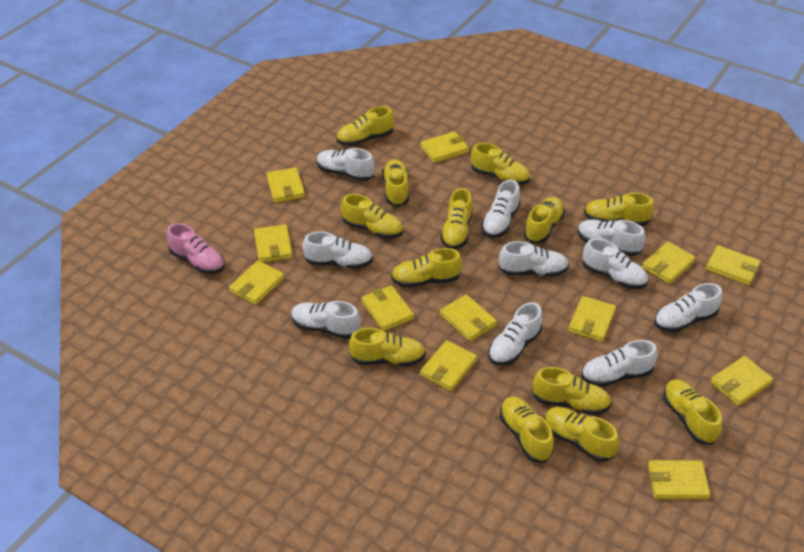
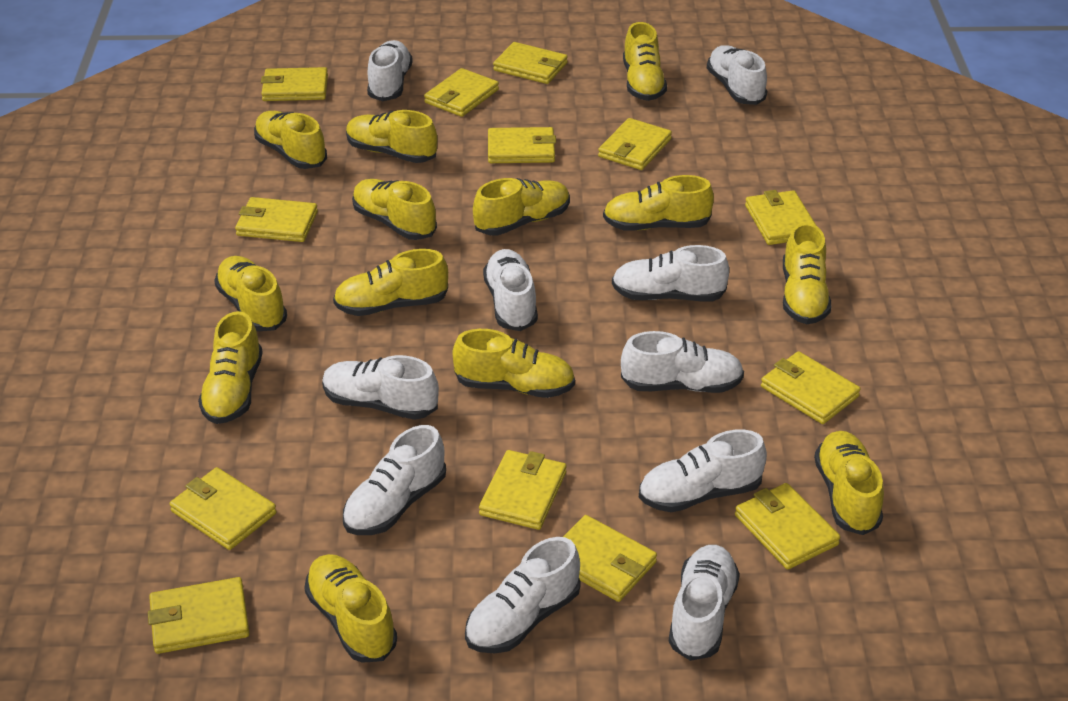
pink shoe: 1 -> 0
yellow wallet: 12 -> 13

